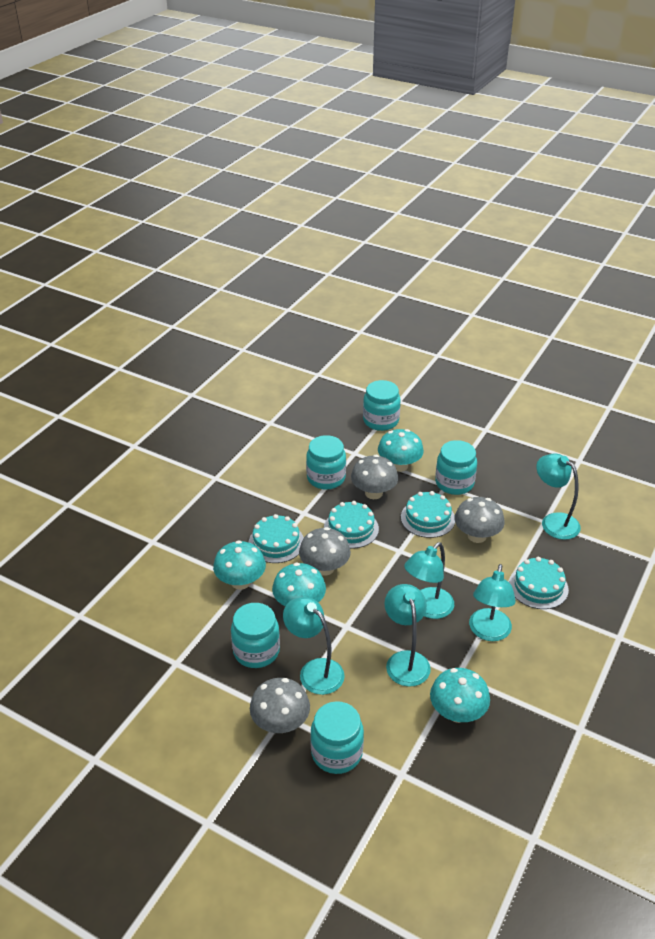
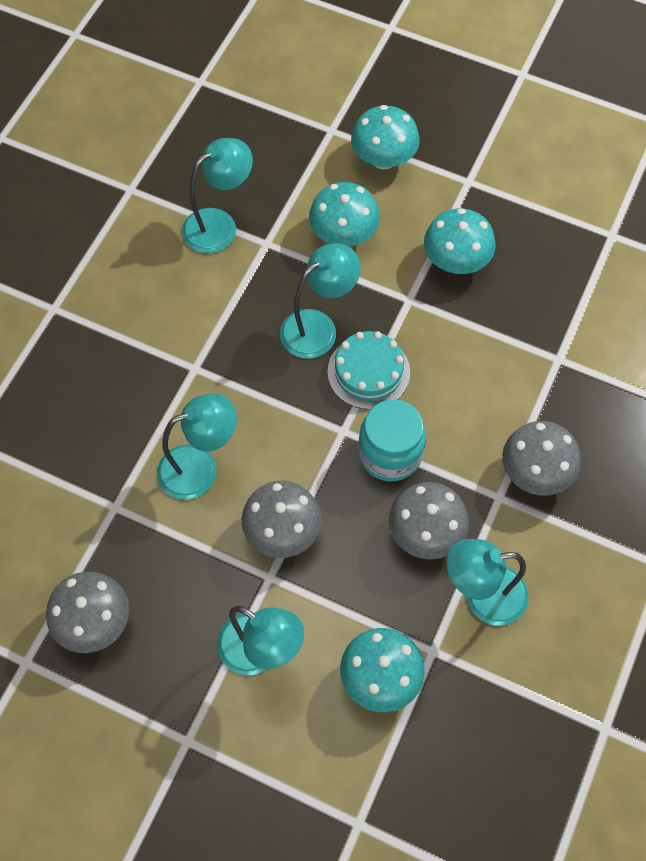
turquoise cake: 4 -> 1
turquoise jar: 5 -> 1

